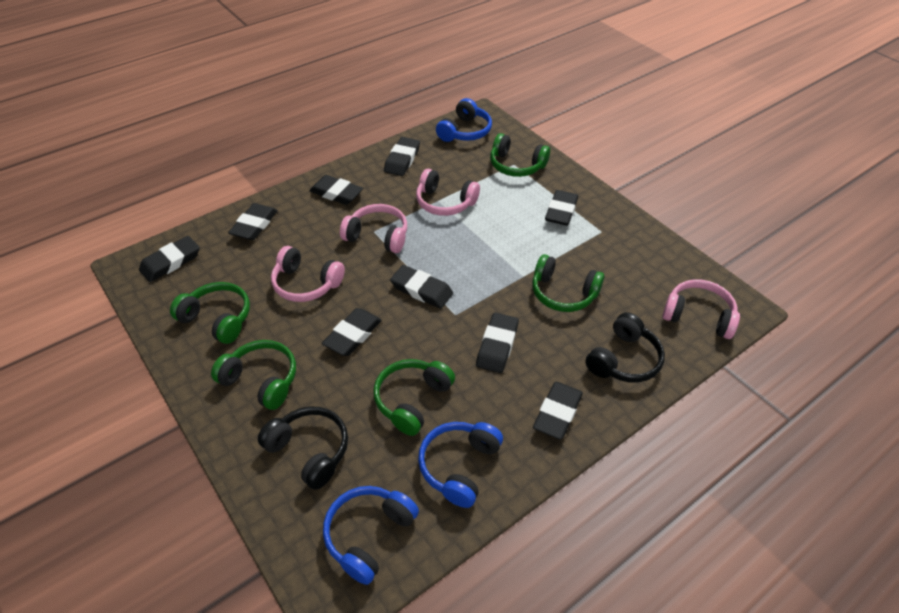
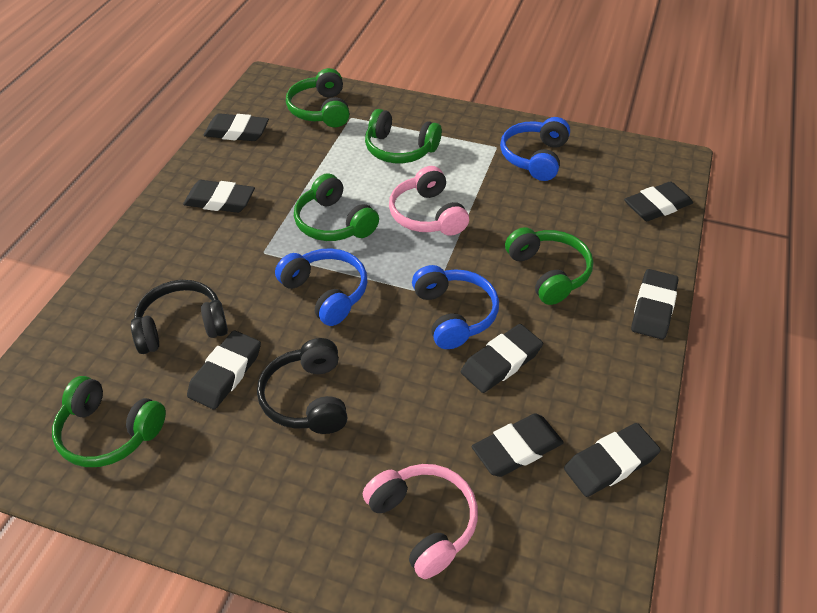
black eraser: 9 -> 8
pink headphones: 4 -> 2

